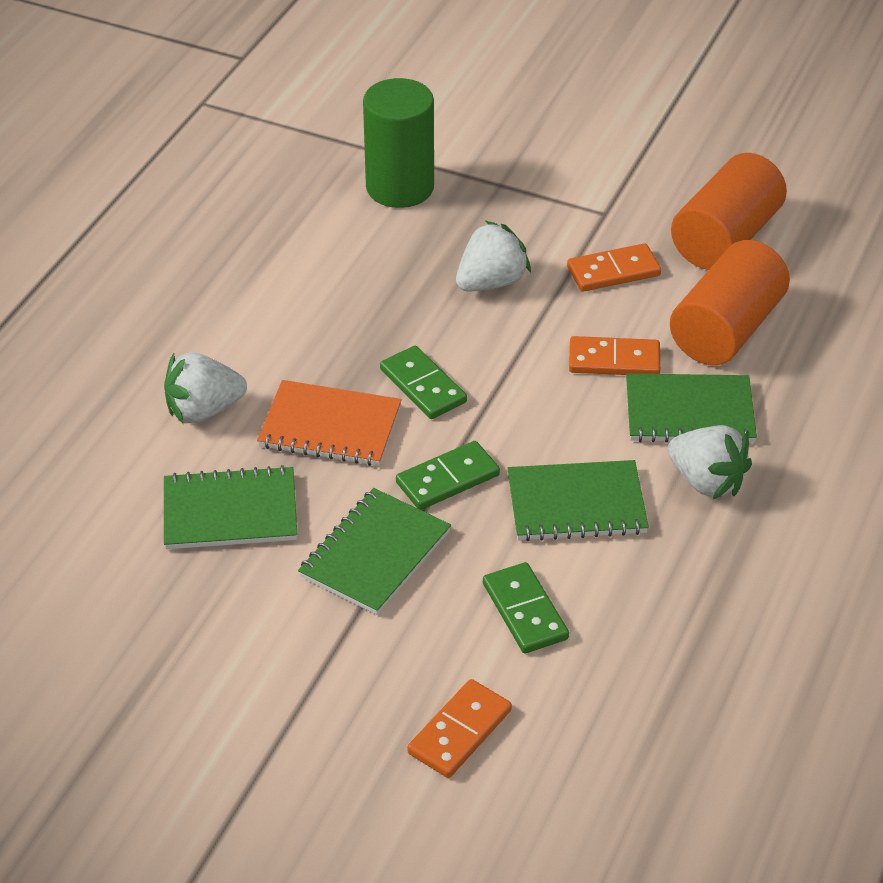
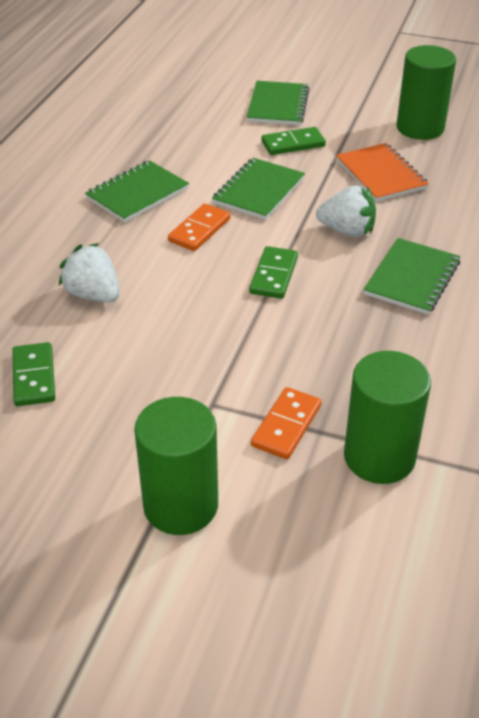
green cylinder: 1 -> 3
orange cylinder: 2 -> 0
orange domino: 3 -> 2
white strawberry: 3 -> 2

